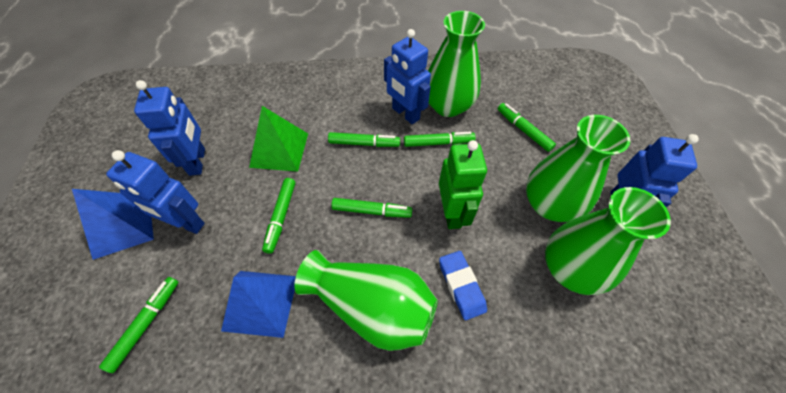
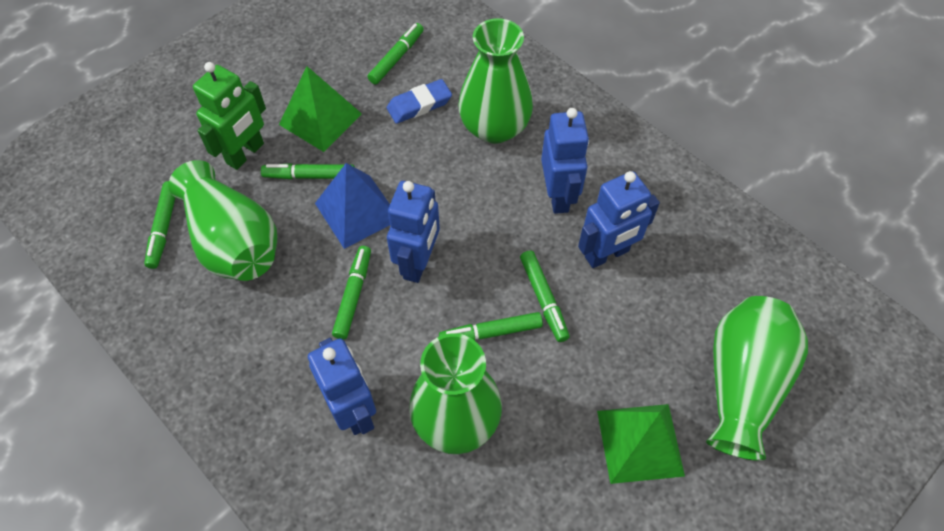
blue pyramid: 2 -> 1
green pyramid: 1 -> 2

